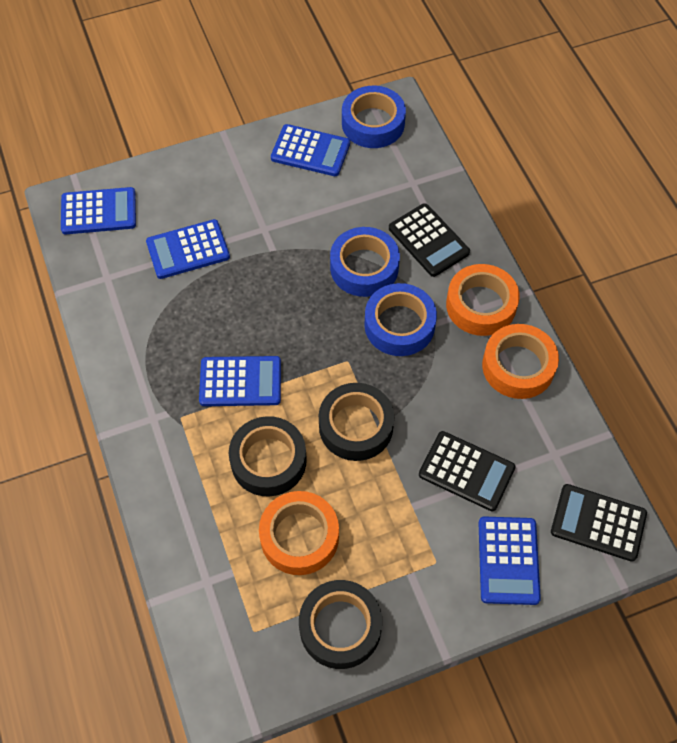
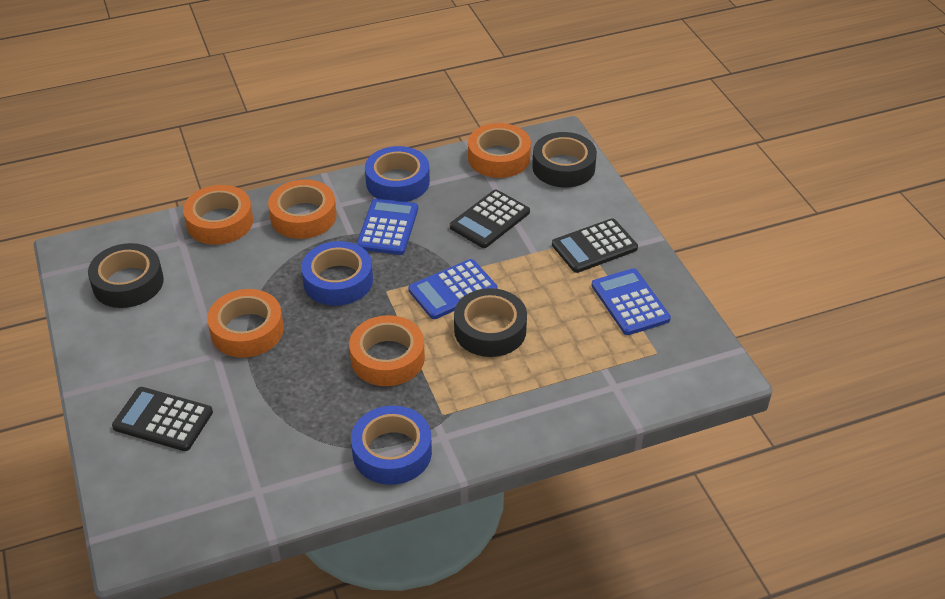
blue calculator: 5 -> 3
orange tape: 3 -> 5

